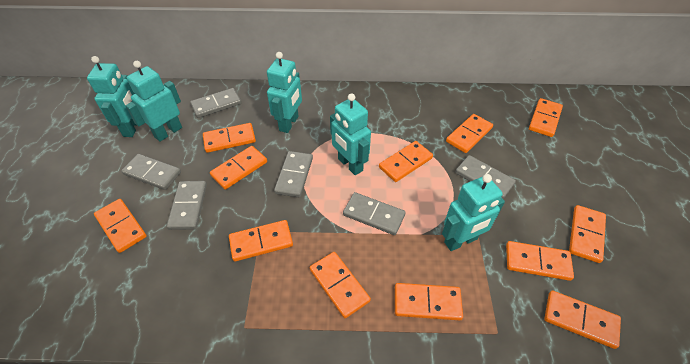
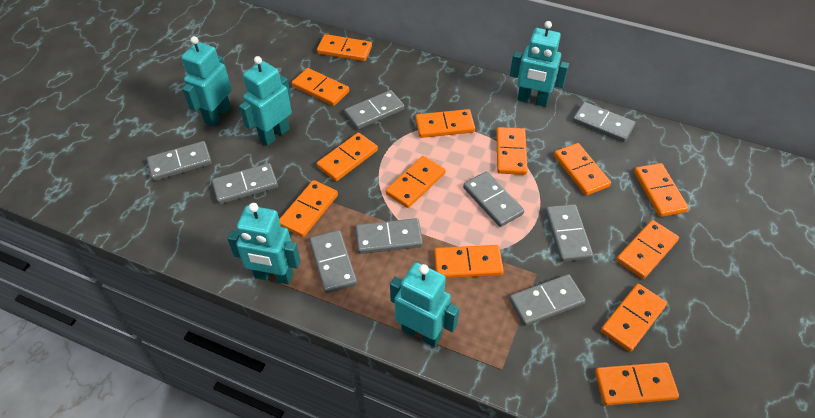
grey domino: 6 -> 9
orange domino: 12 -> 13

